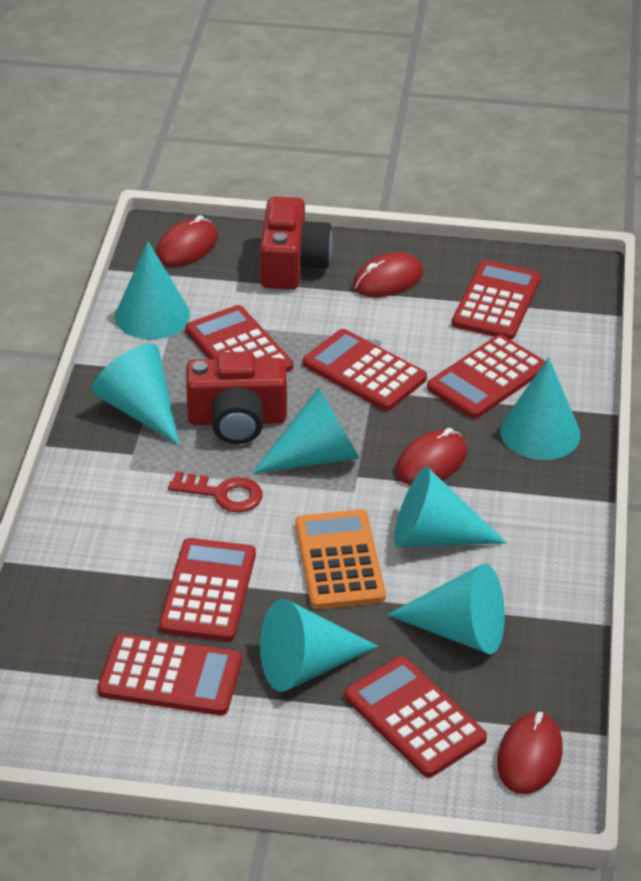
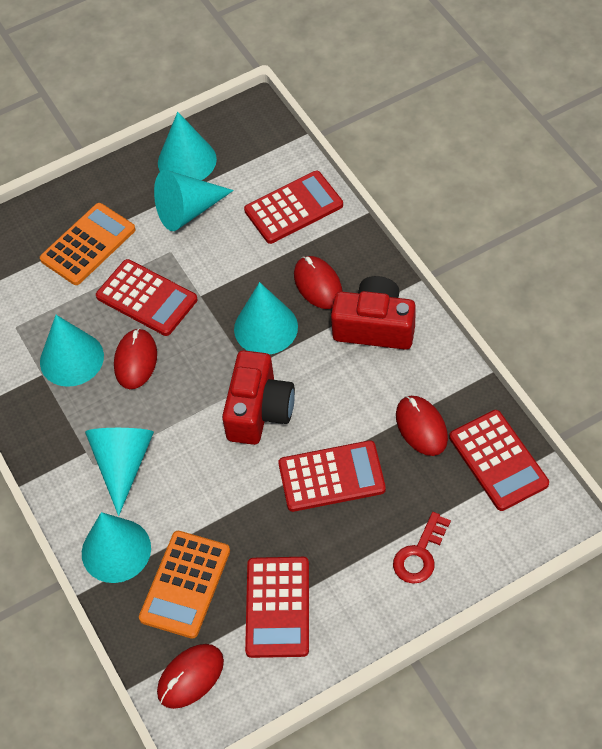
orange calculator: 1 -> 2
red calculator: 7 -> 5
turquoise cone: 7 -> 6

